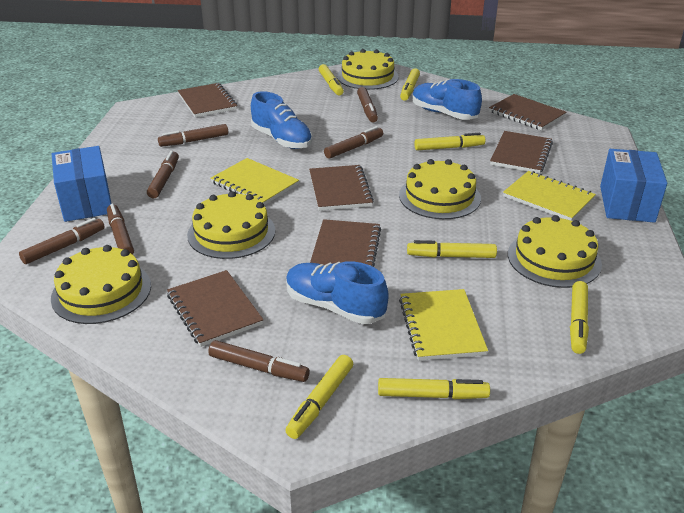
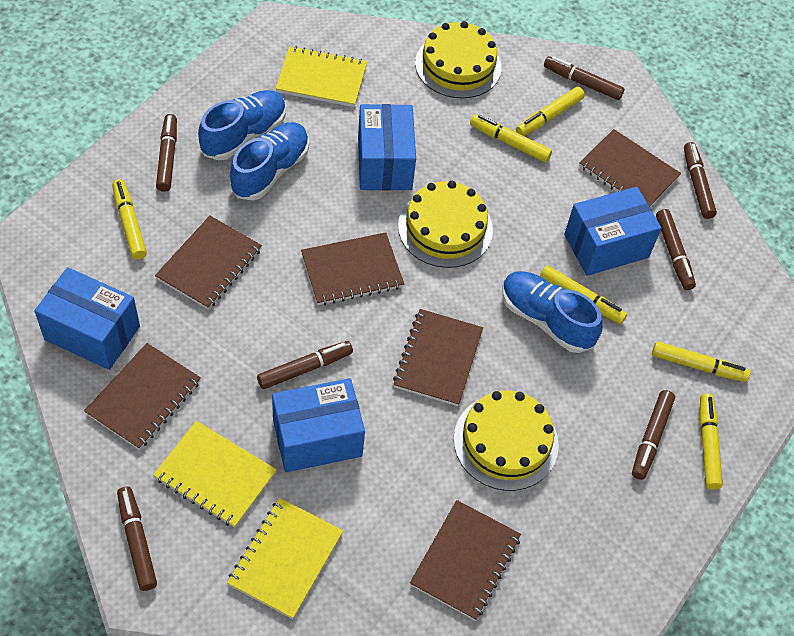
blue box: 2 -> 4
yellow cake: 5 -> 3
yellow marker: 7 -> 6

